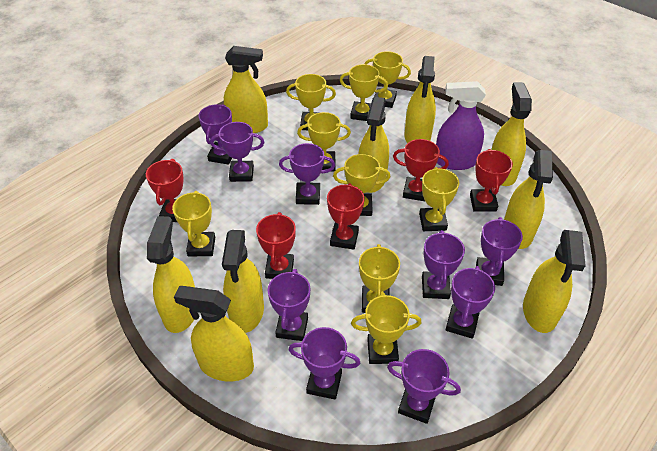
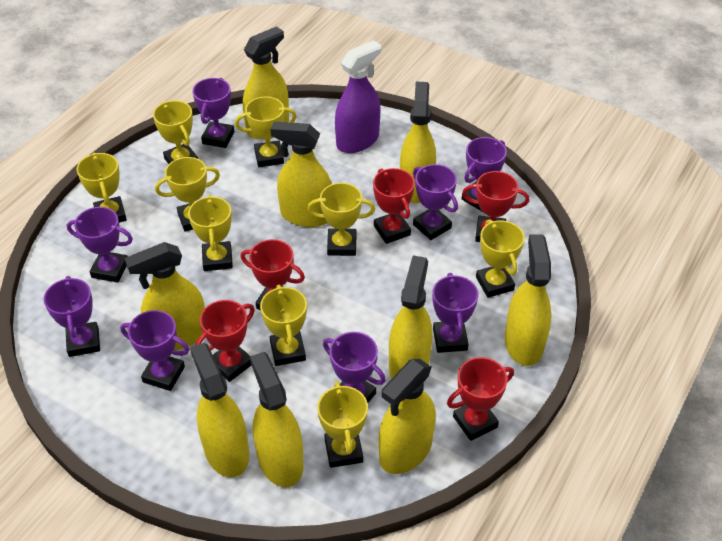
purple trophy: 9 -> 8

